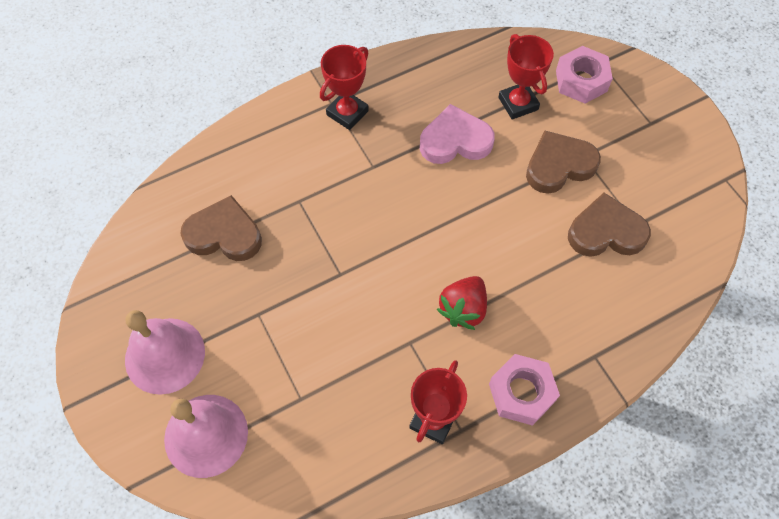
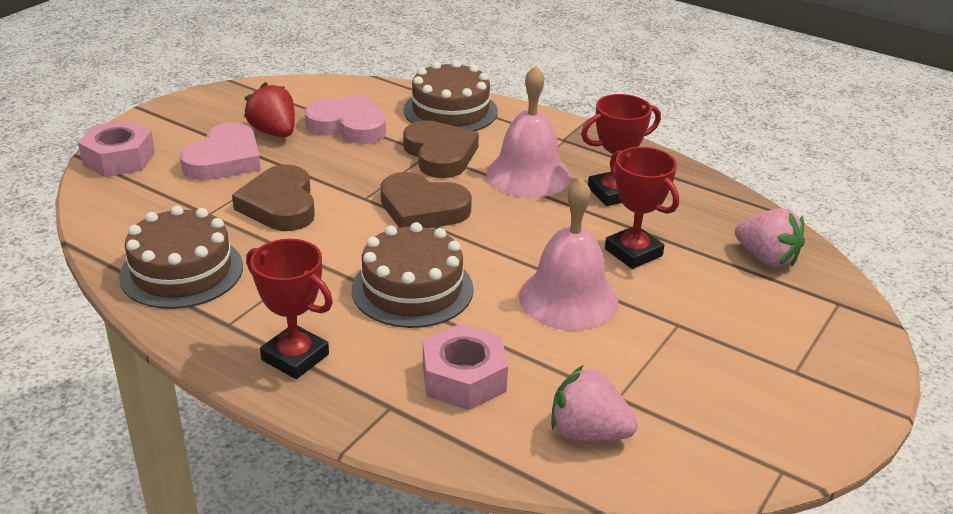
brown cake: 0 -> 3
pink heart: 1 -> 2
pink strawberry: 0 -> 2

